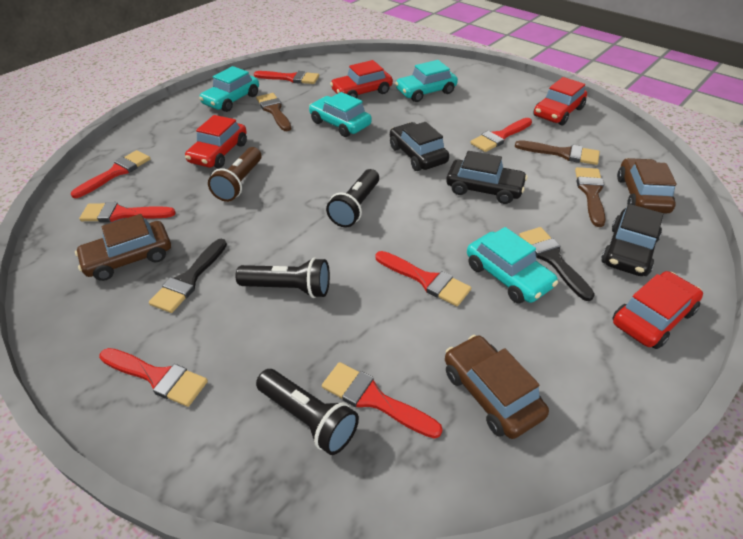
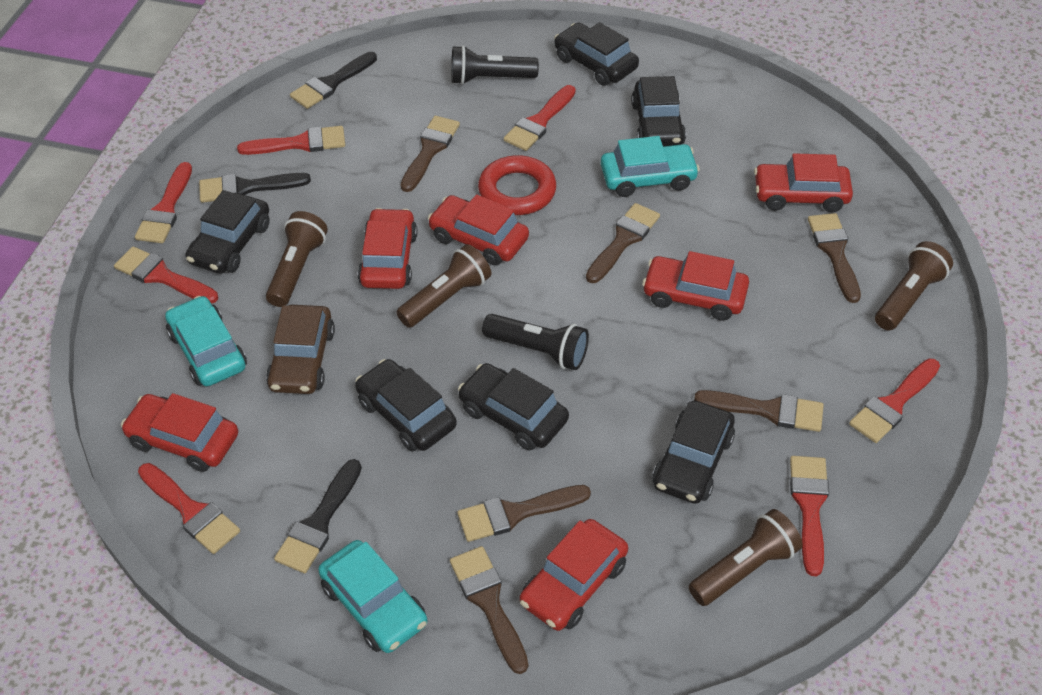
black brush: 2 -> 3
black car: 3 -> 6
black flashlight: 3 -> 2
brown brush: 3 -> 6
brown car: 3 -> 1
brown flashlight: 1 -> 4
red car: 4 -> 6
red ring: 0 -> 1
turquoise car: 4 -> 3

